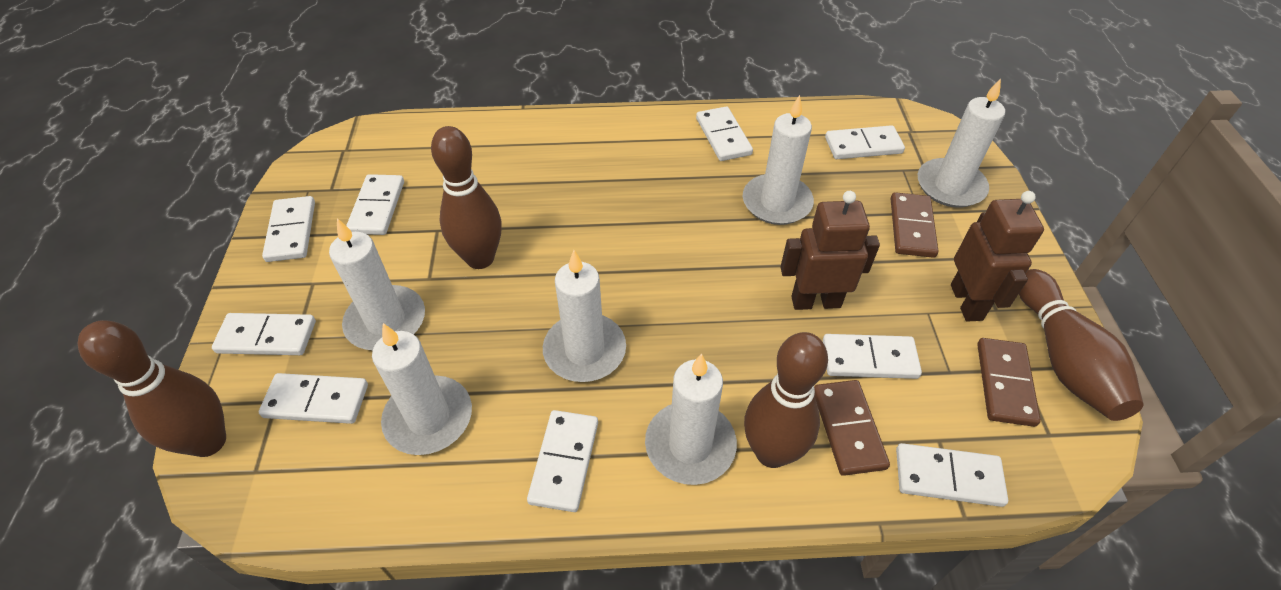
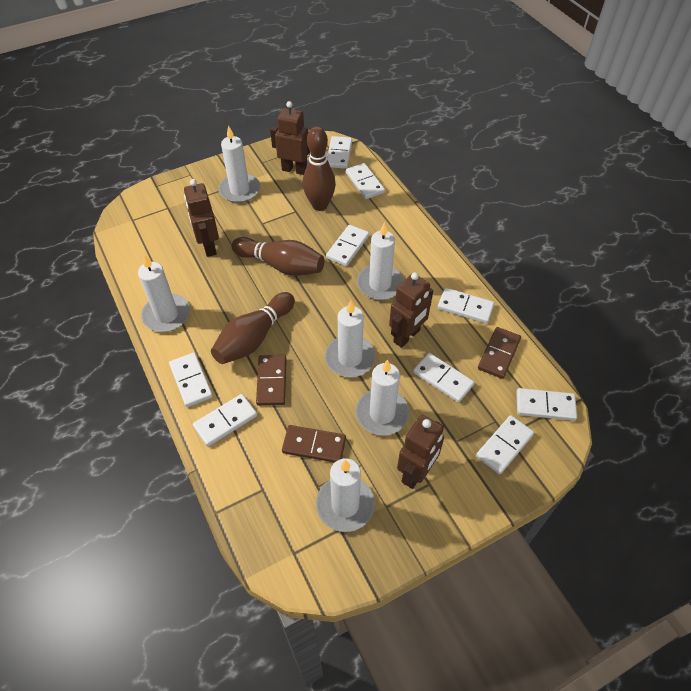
brown bowling pin: 4 -> 3
brown robot: 2 -> 4

